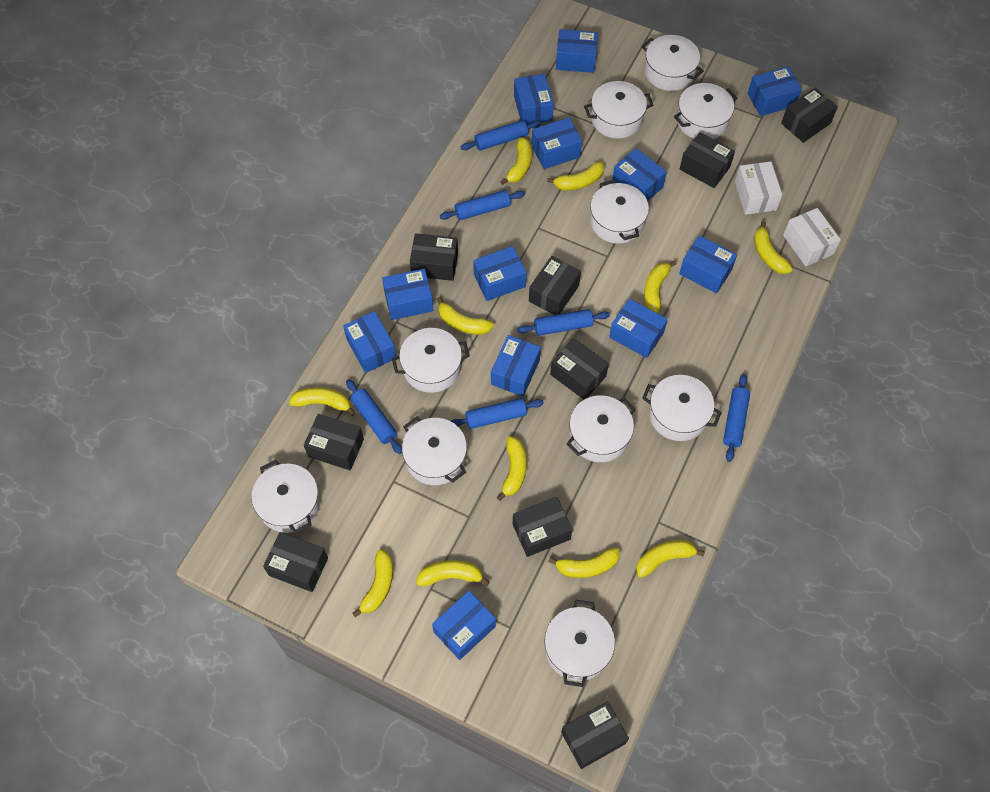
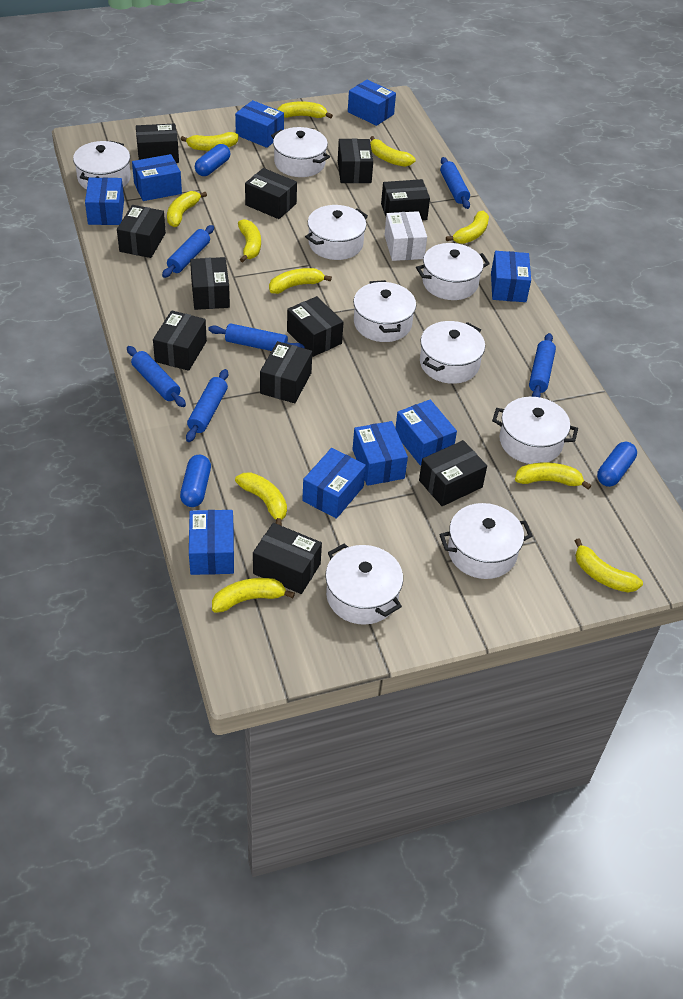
black box: 9 -> 11
blue box: 12 -> 9
blue capsule: 0 -> 3
white box: 2 -> 1
white pot: 10 -> 9

